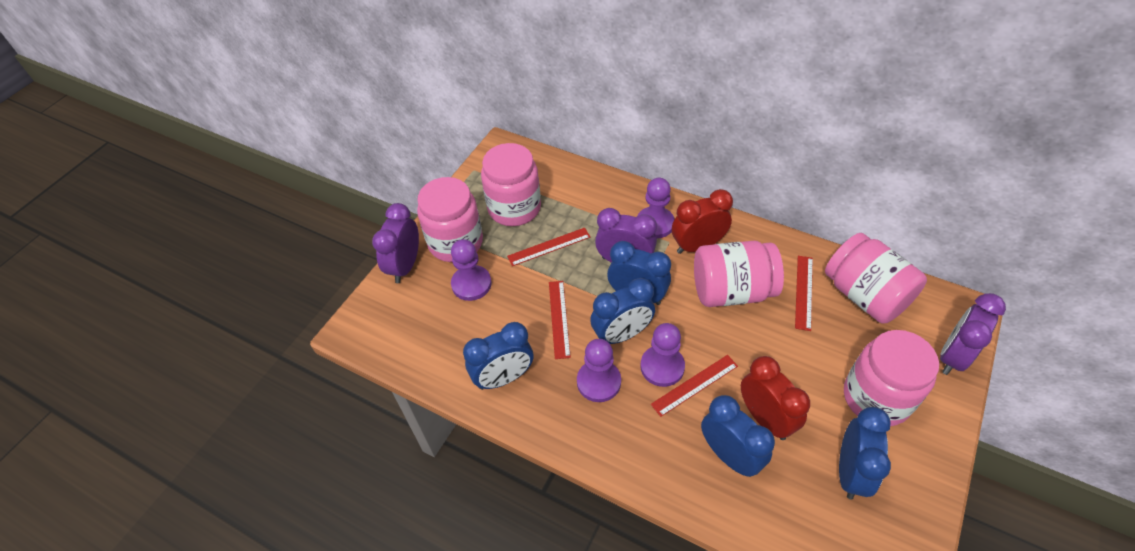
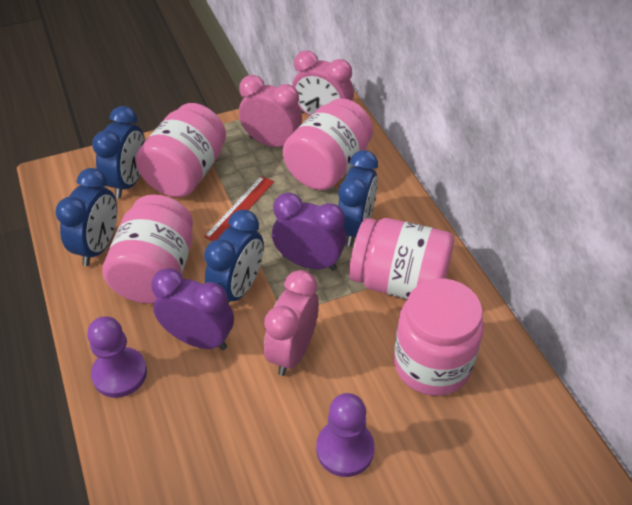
blue clock: 5 -> 4
pink clock: 0 -> 3
purple clock: 3 -> 2
purple pawn: 4 -> 2
red clock: 2 -> 0
red ruler: 4 -> 1

